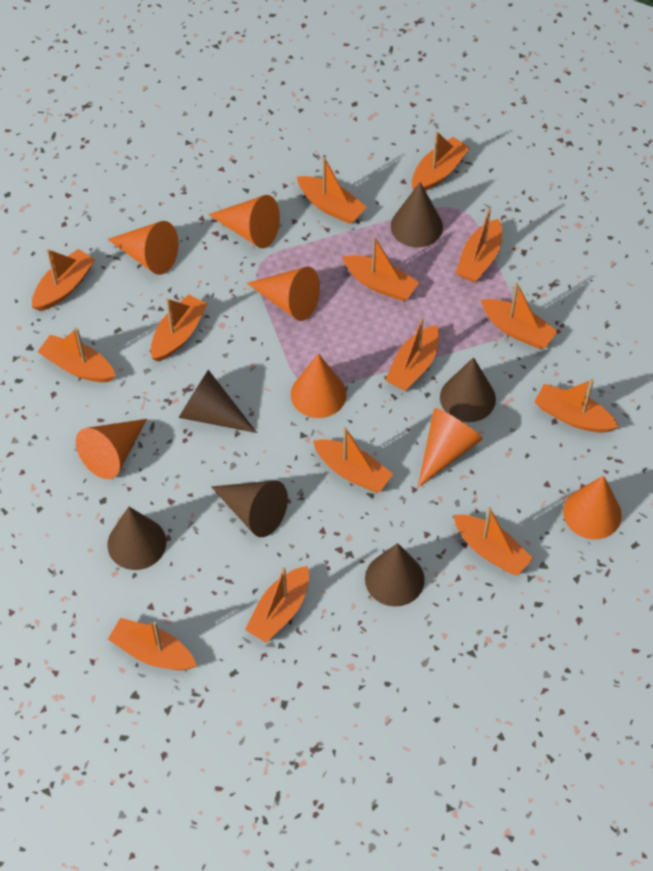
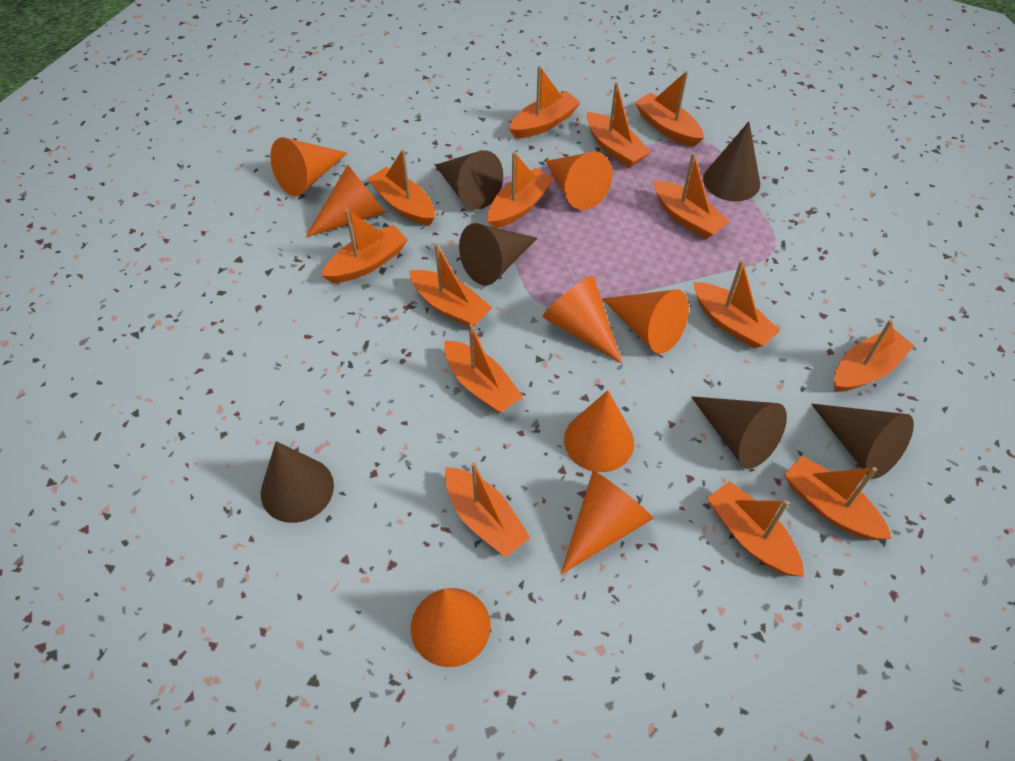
orange cone: 7 -> 8

